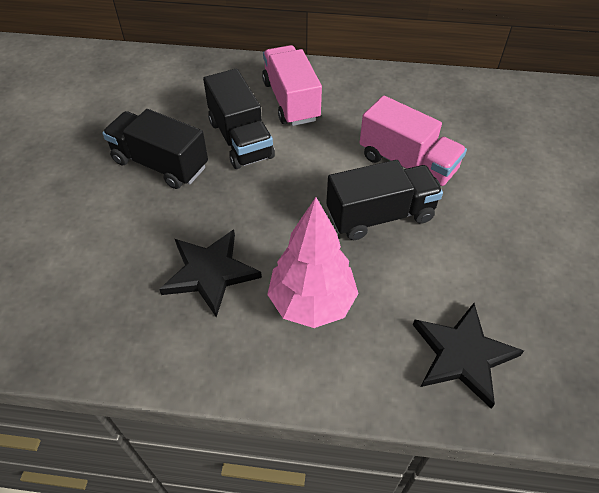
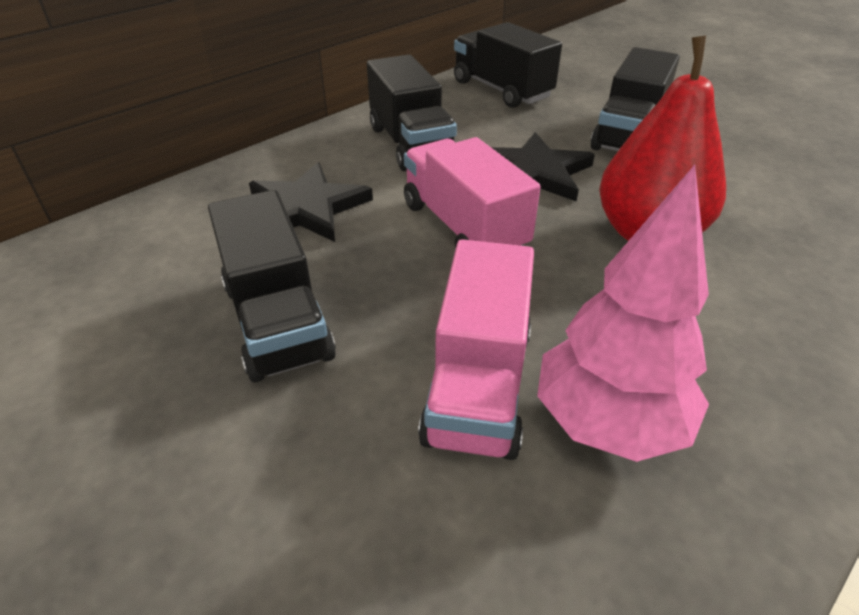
black truck: 3 -> 4
red pear: 0 -> 1

